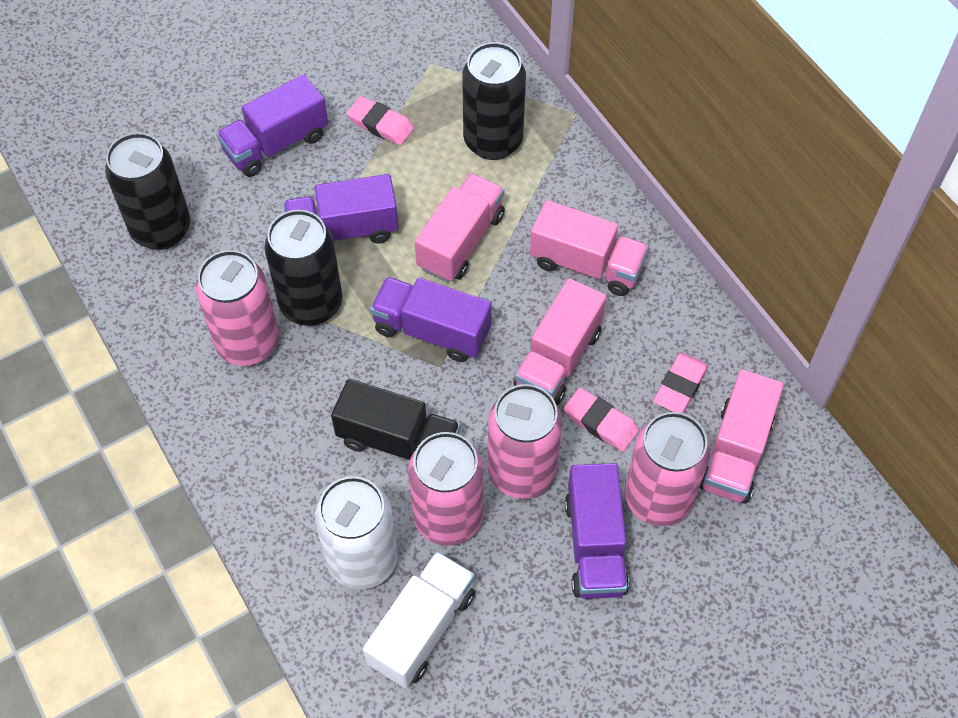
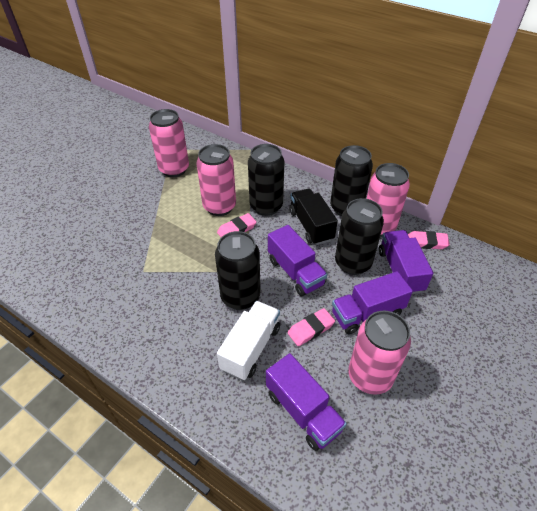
black can: 3 -> 4
pink truck: 4 -> 0
white can: 1 -> 0

